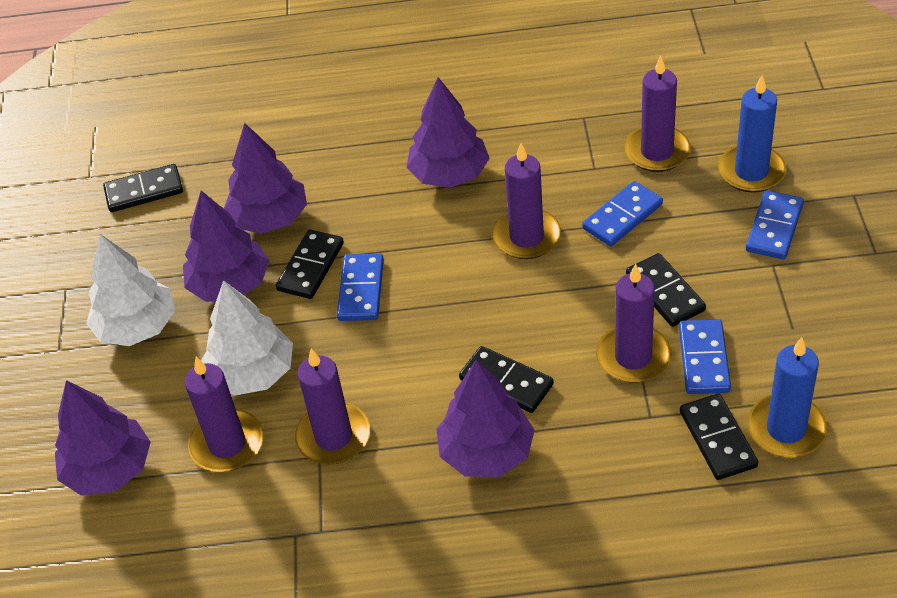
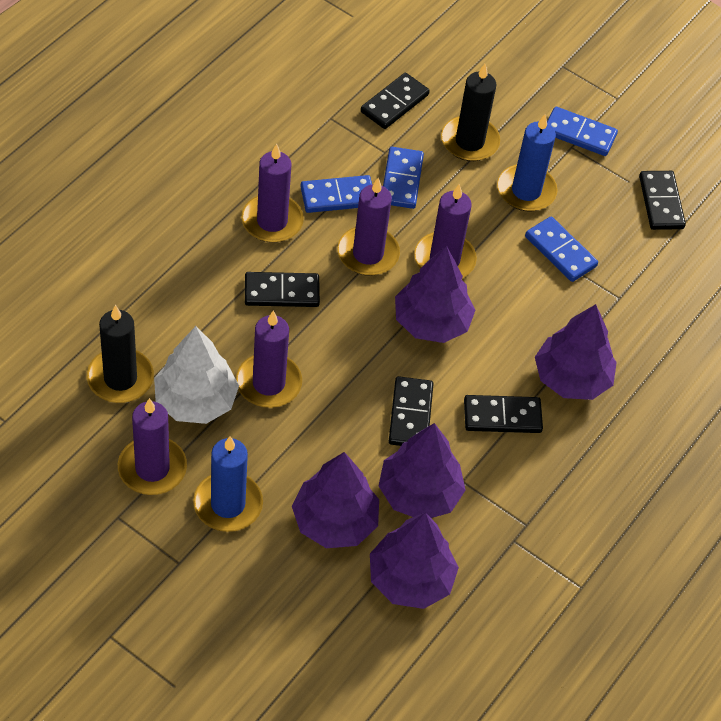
black candle: 0 -> 2
white tree: 2 -> 1

